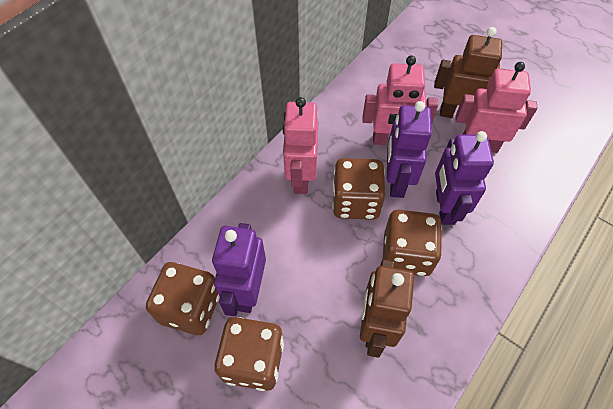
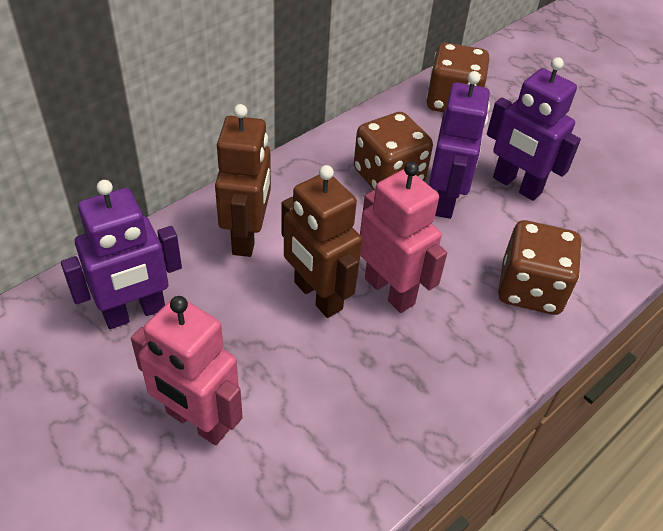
brown dice: 4 -> 3
pink robot: 3 -> 2

